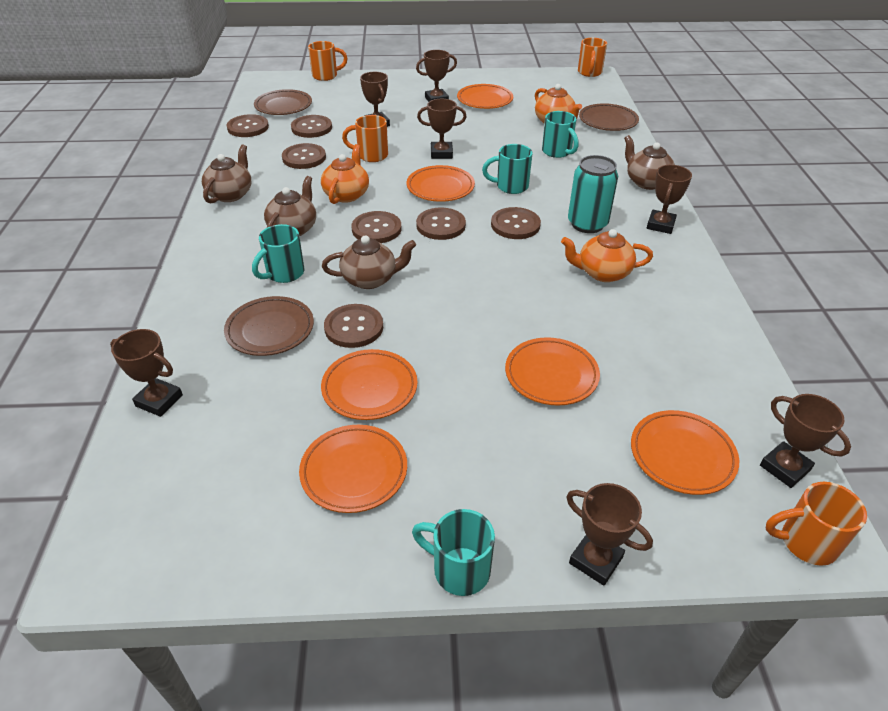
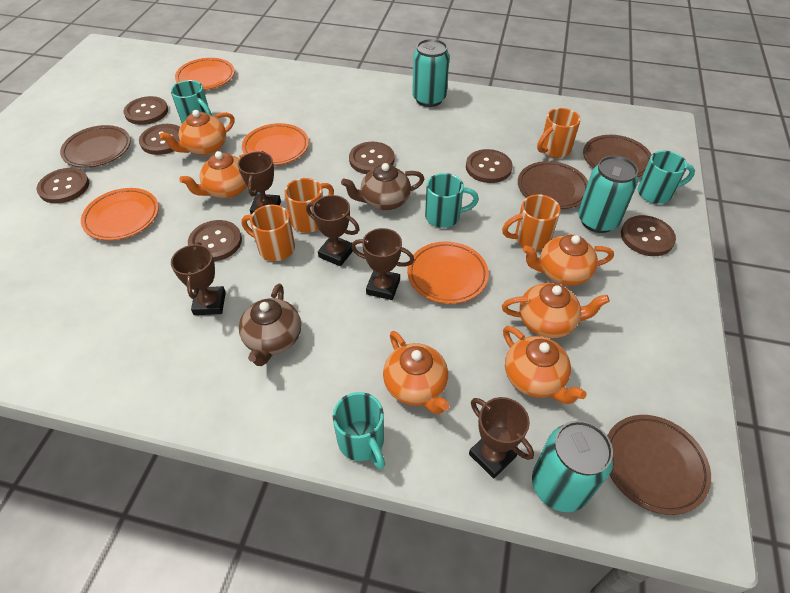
brown plate: 3 -> 4
brown teapot: 4 -> 2
brown trophy: 7 -> 5
orange plate: 6 -> 4
orange teapot: 3 -> 6
turquoise can: 1 -> 3

